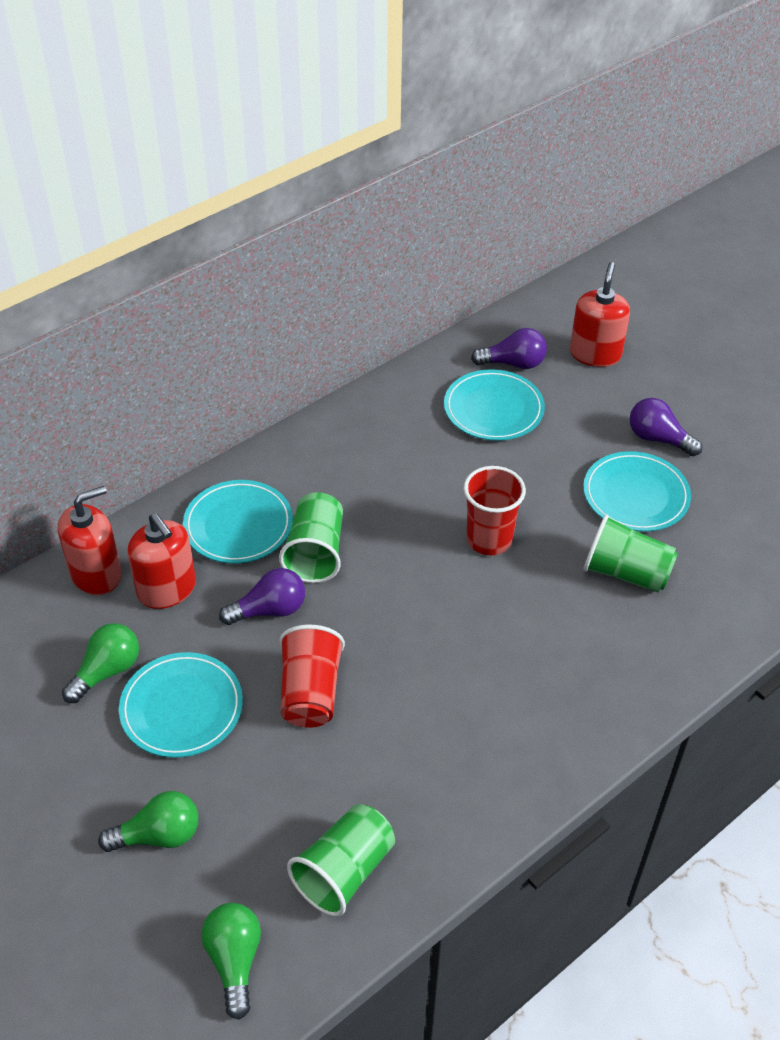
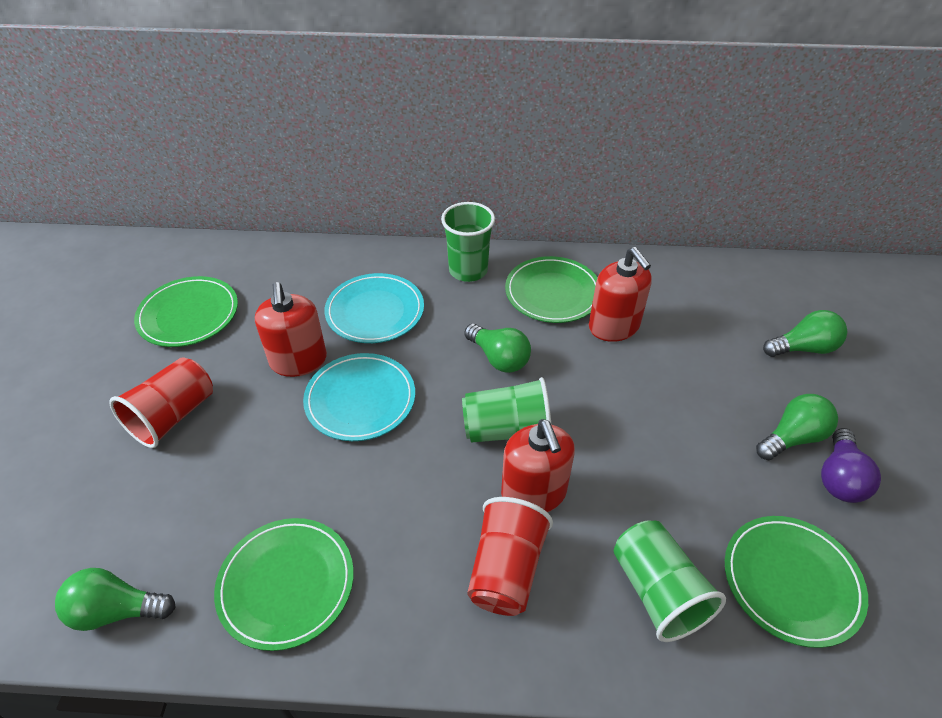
green light bulb: 3 -> 4
green plate: 0 -> 4
purple light bulb: 3 -> 1
turquoise plate: 4 -> 2

